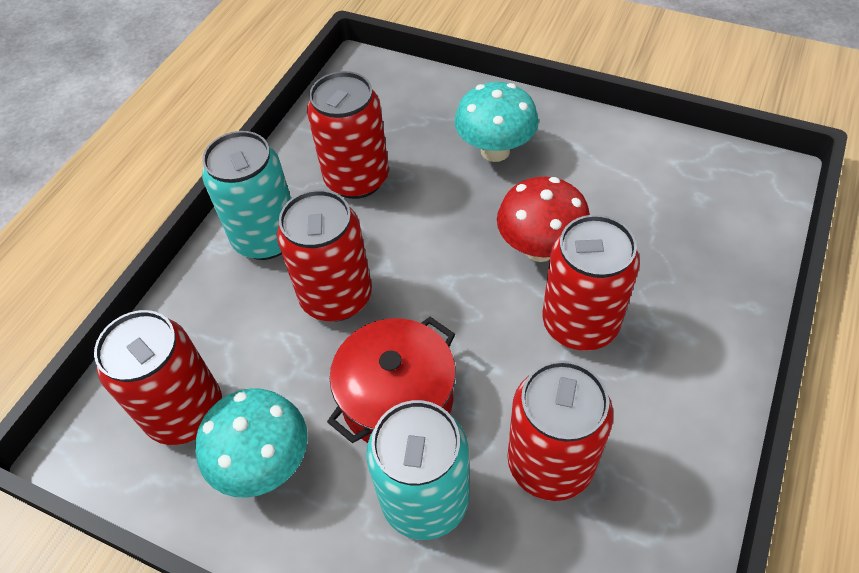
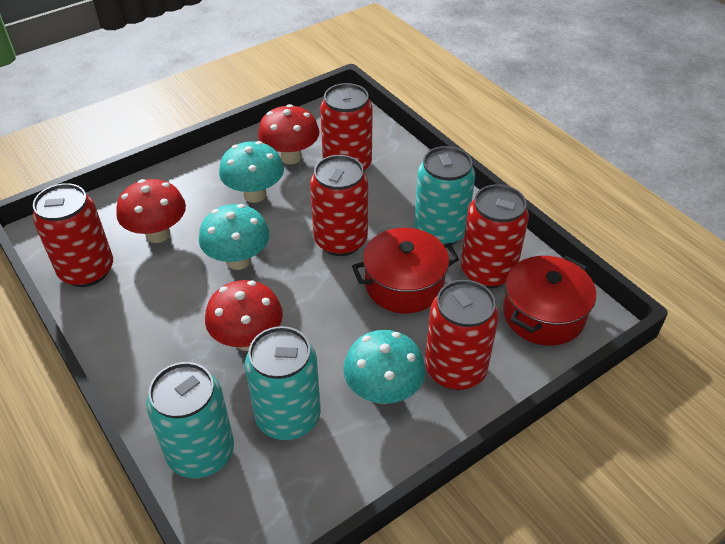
red mushroom: 1 -> 3
red pot: 1 -> 2
turquoise can: 2 -> 3
turquoise mushroom: 2 -> 3

